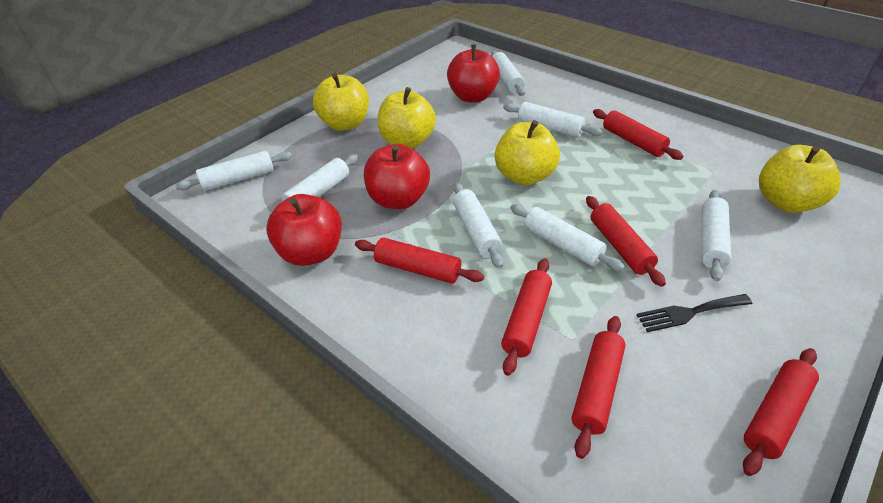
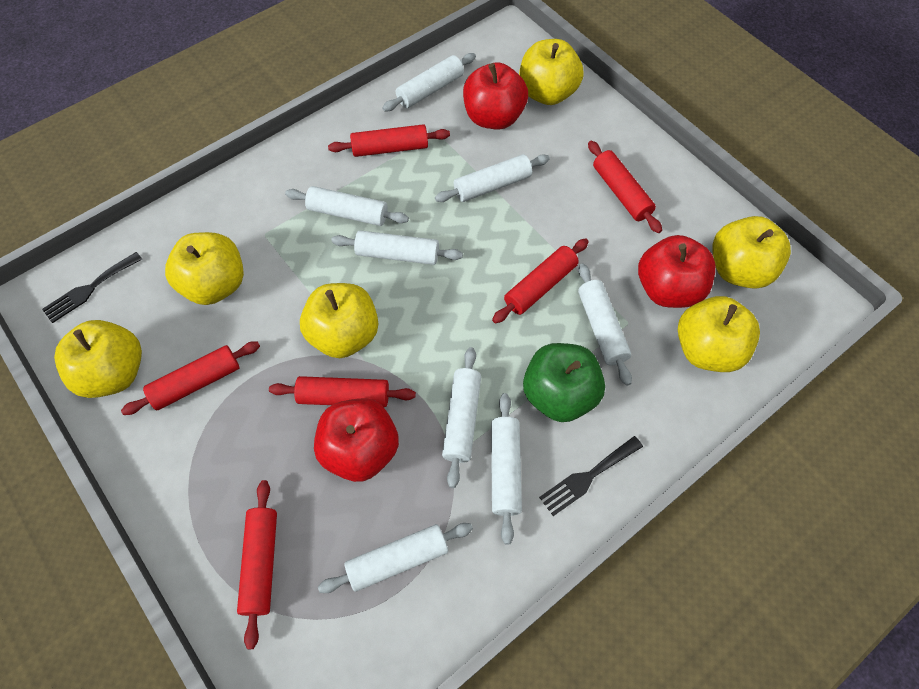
black fork: 1 -> 2
green apple: 0 -> 1
white rolling pin: 7 -> 8
yellow apple: 4 -> 6

